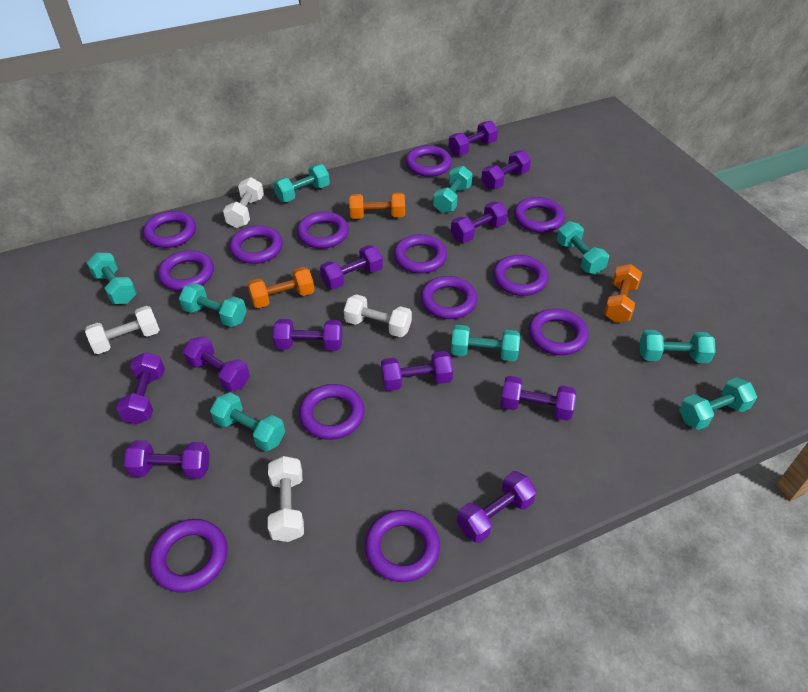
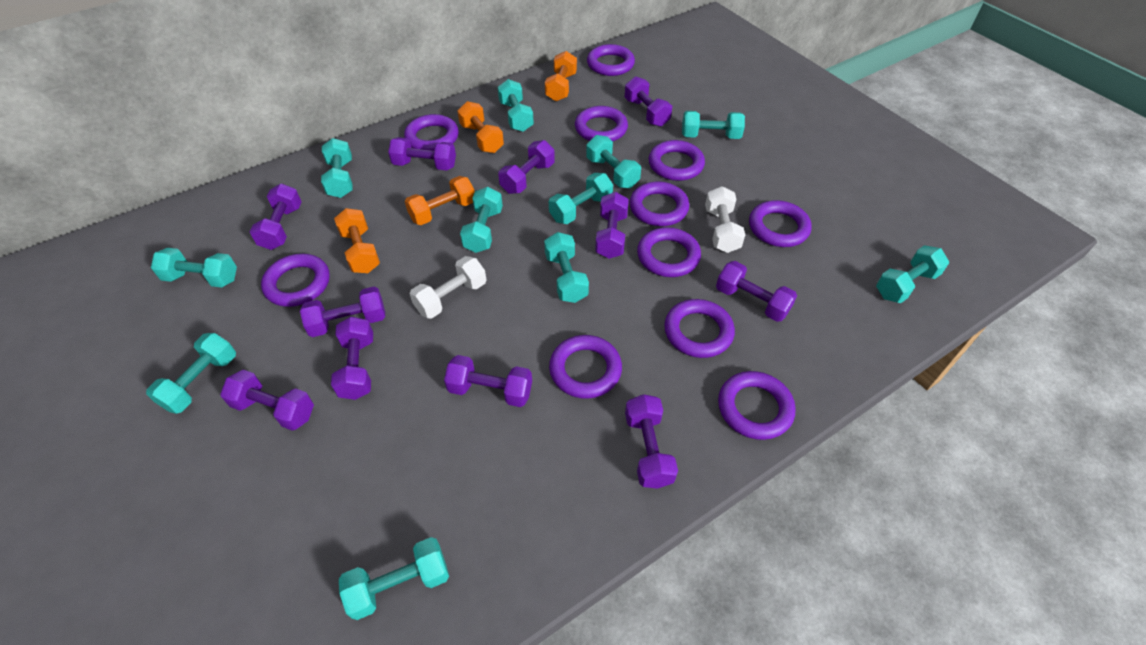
orange dumbbell: 3 -> 4
purple ring: 13 -> 11
turquoise dumbbell: 9 -> 11
white dumbbell: 4 -> 2

